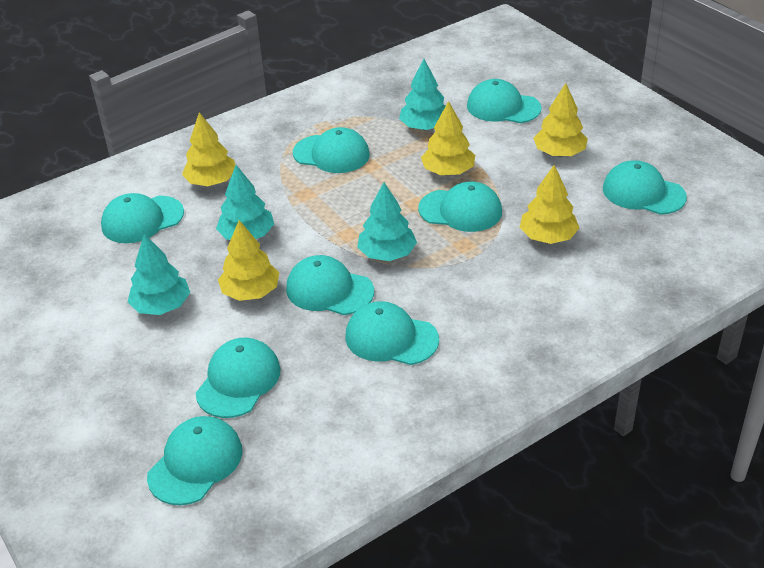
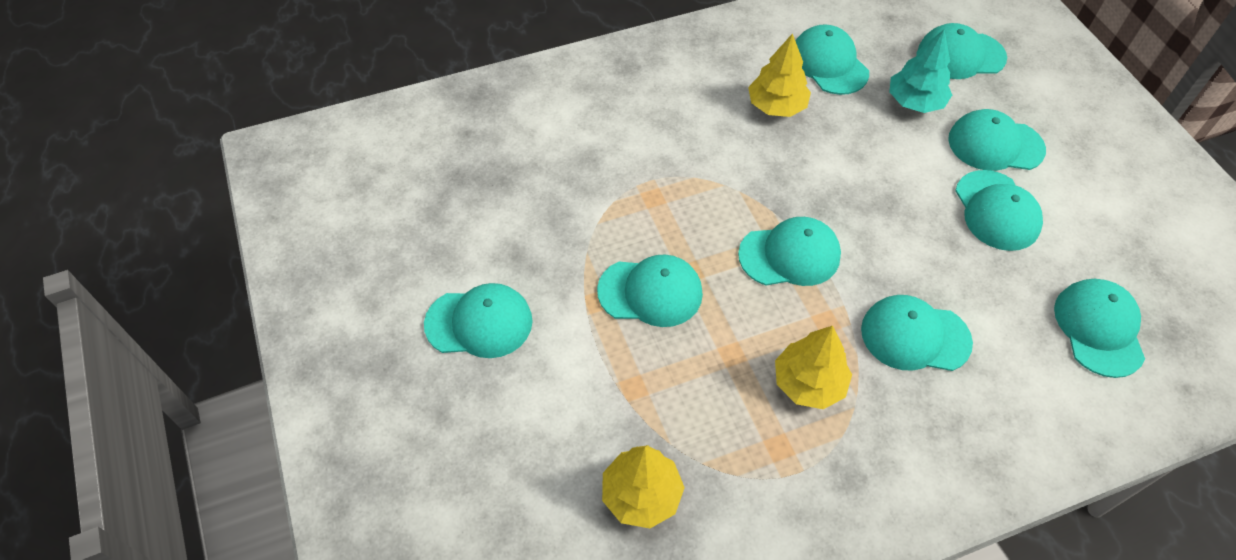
turquoise tree: 4 -> 1
yellow tree: 5 -> 3

